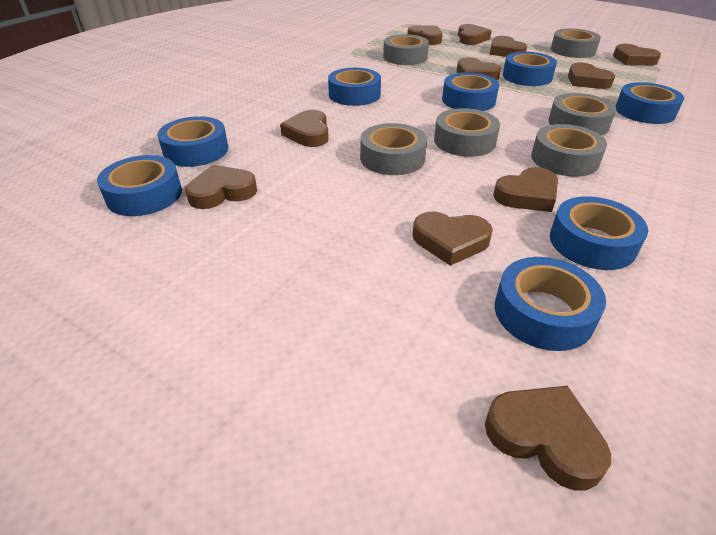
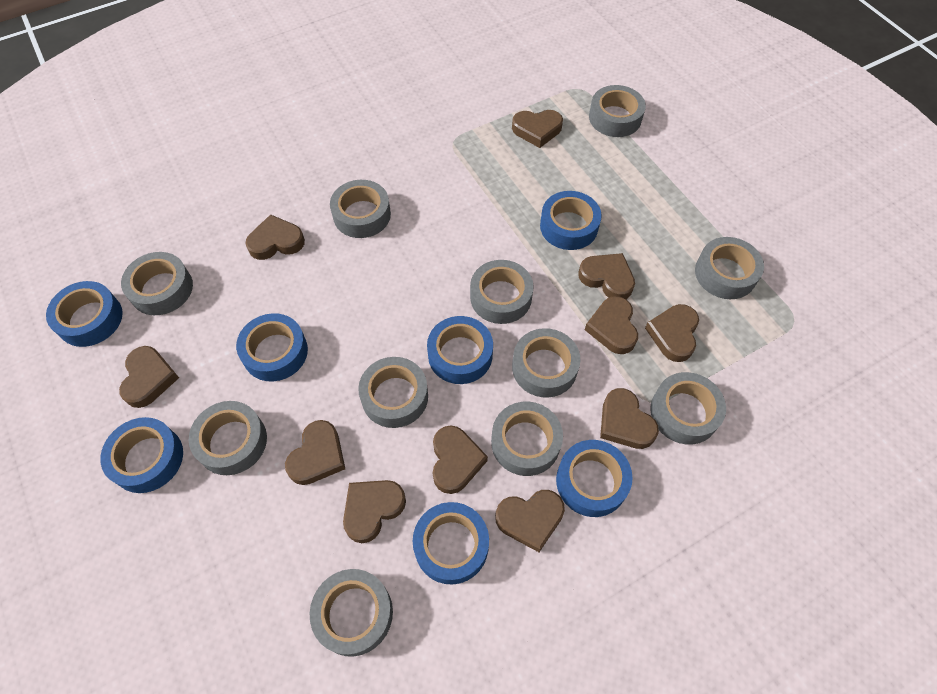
blue tape: 8 -> 7
grey tape: 6 -> 11

